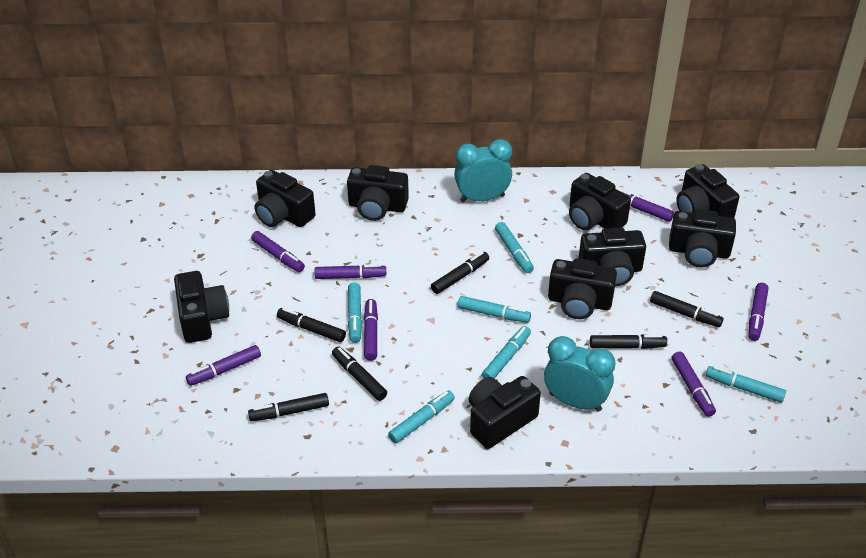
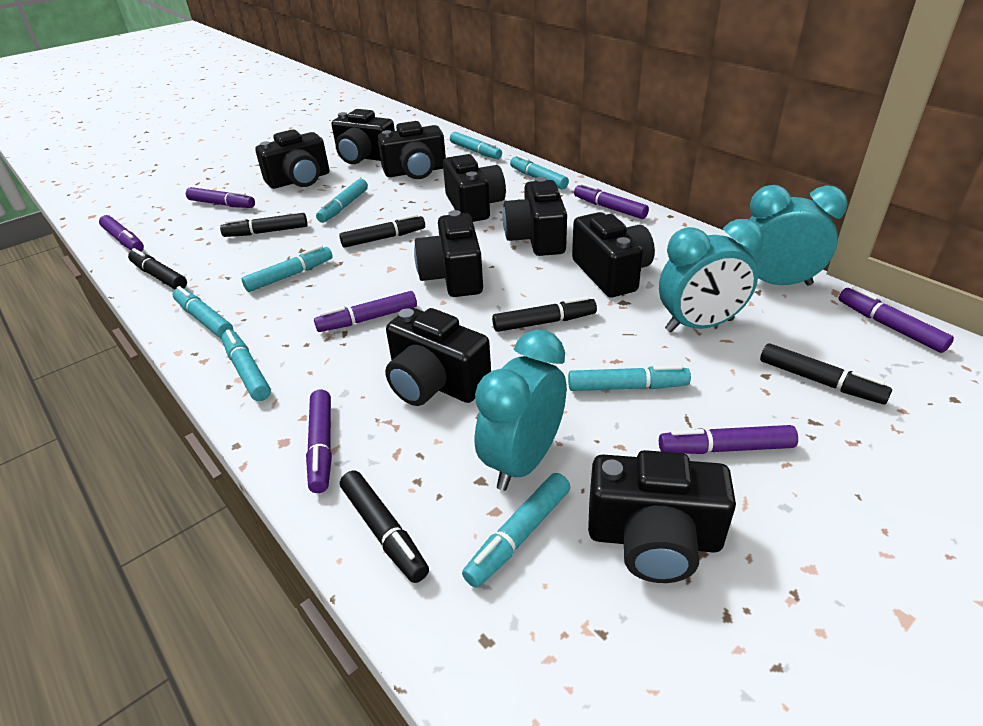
turquoise clock: 2 -> 3
turquoise marker: 6 -> 8

